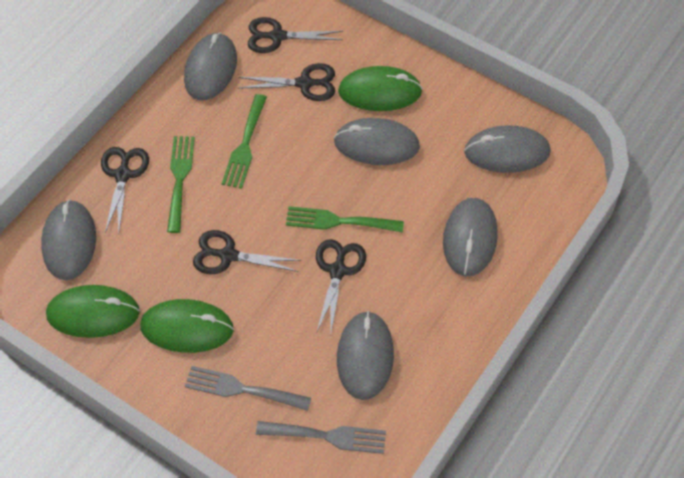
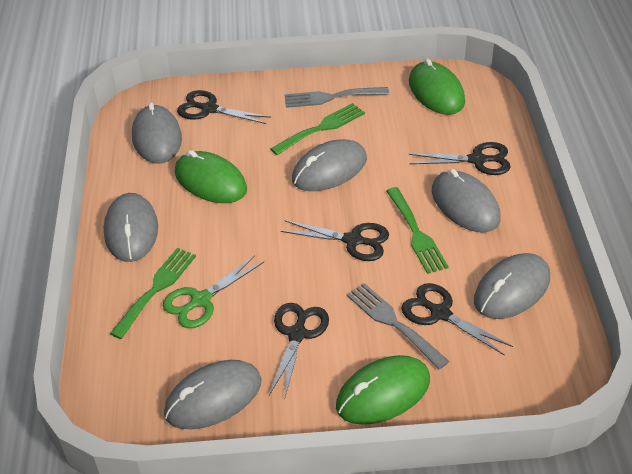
green scissors: 0 -> 1

